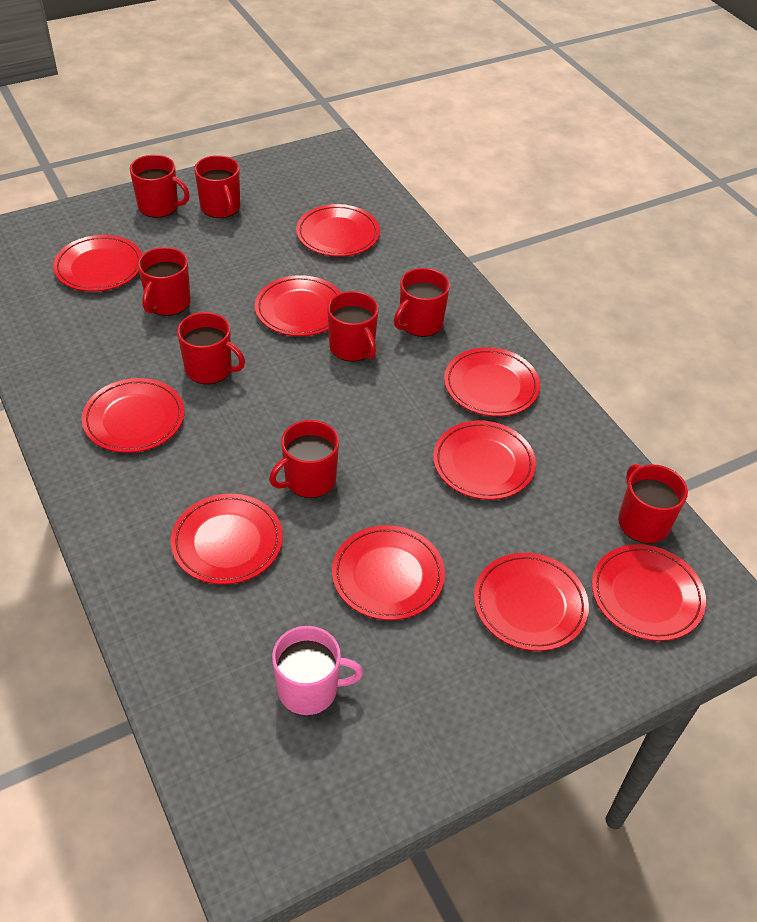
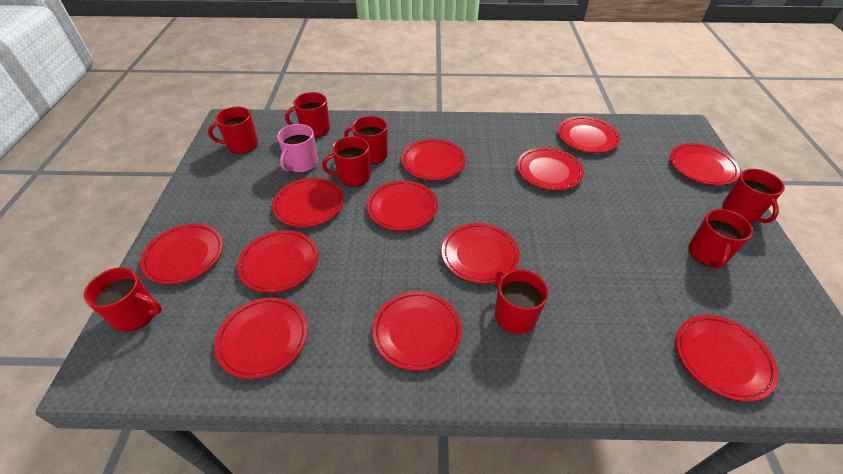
red plate: 10 -> 12

